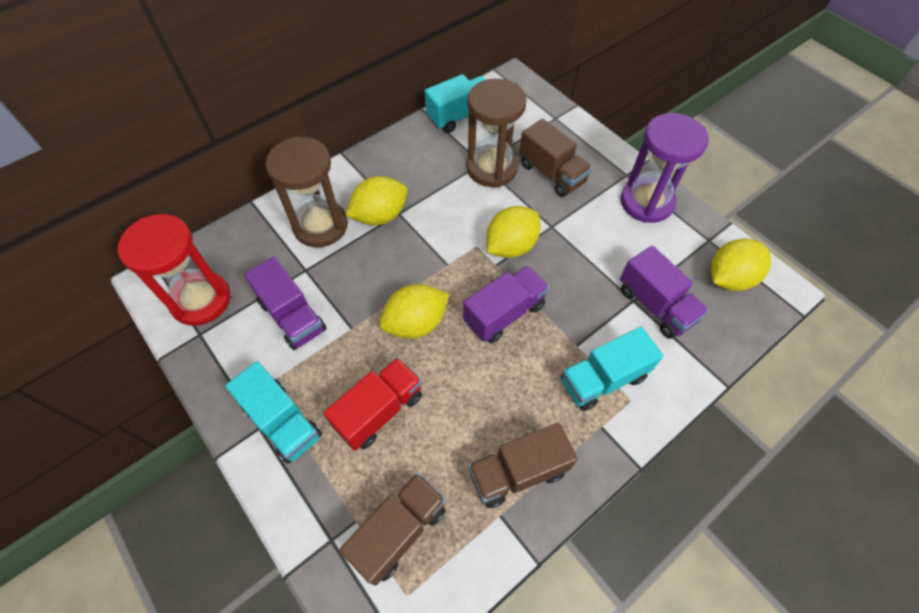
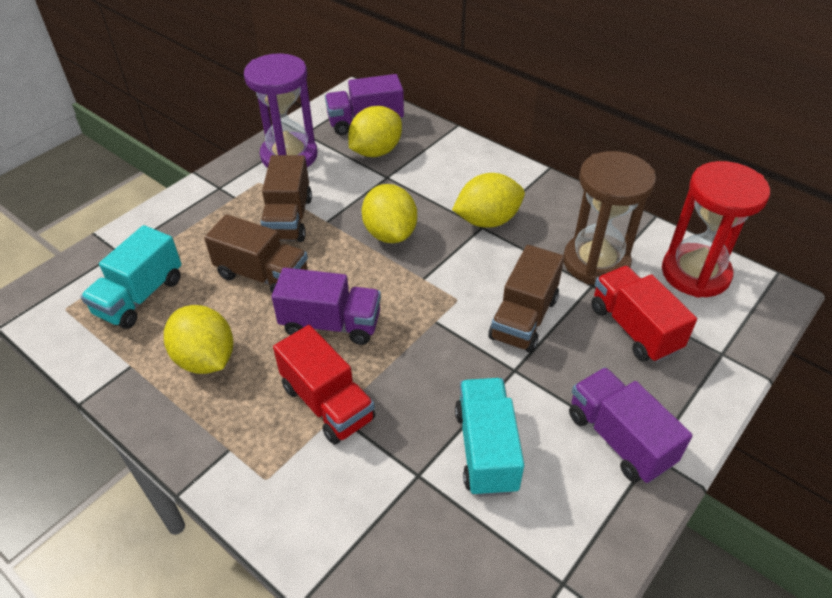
brown hourglass: 2 -> 1
red truck: 1 -> 2
turquoise truck: 3 -> 2

